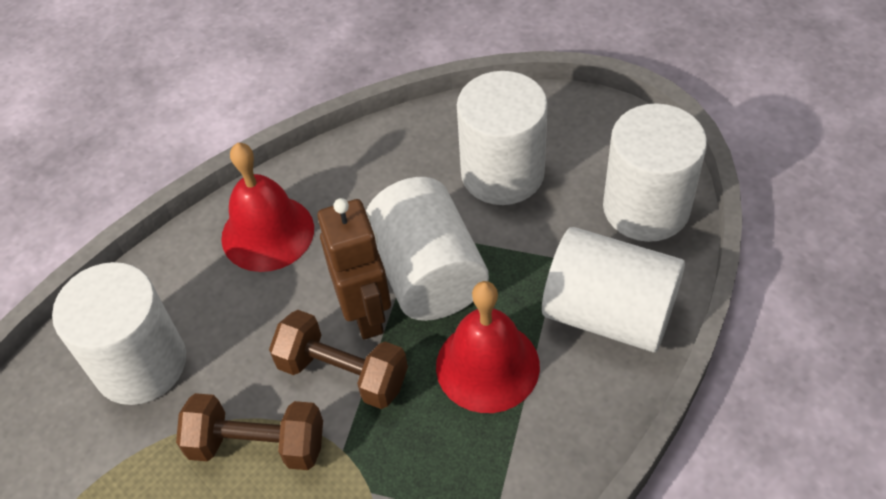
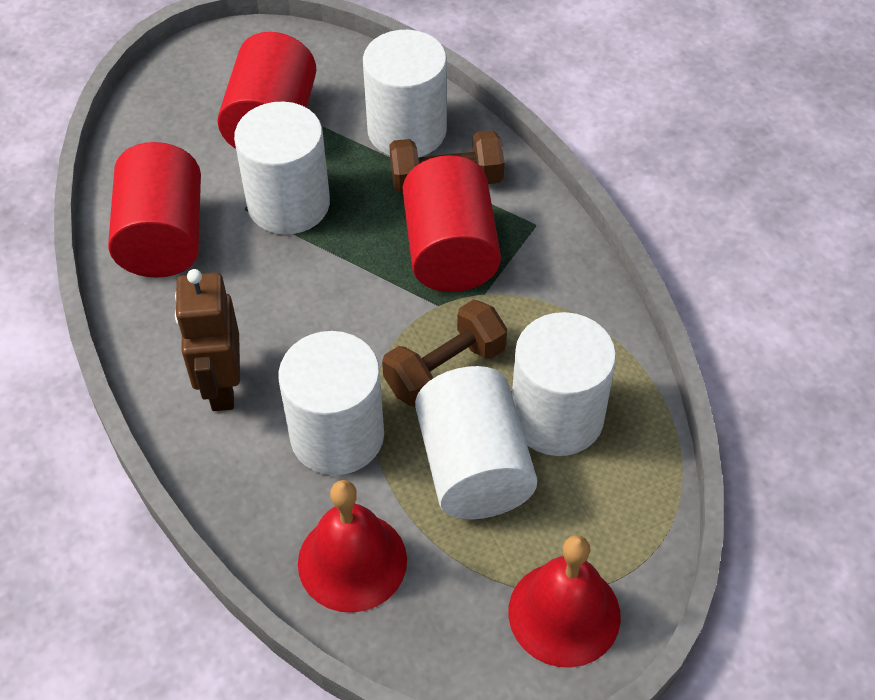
red cylinder: 0 -> 3

